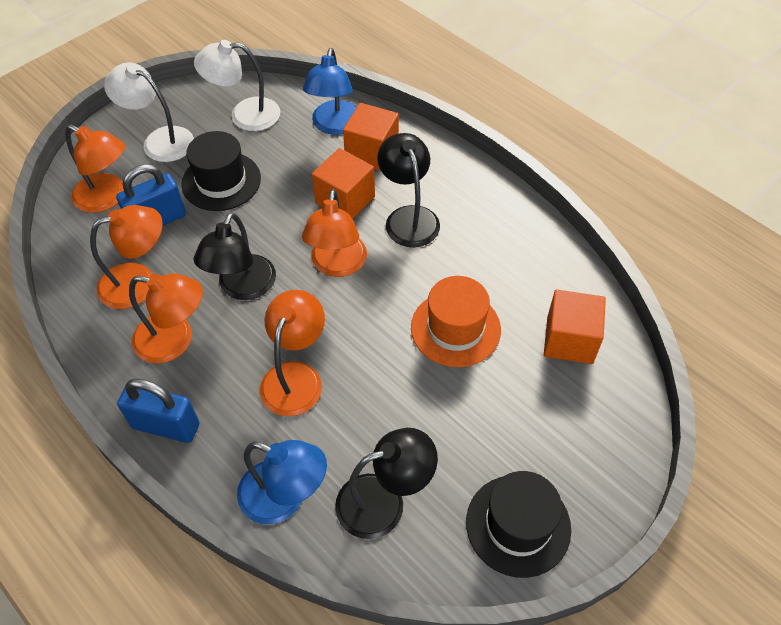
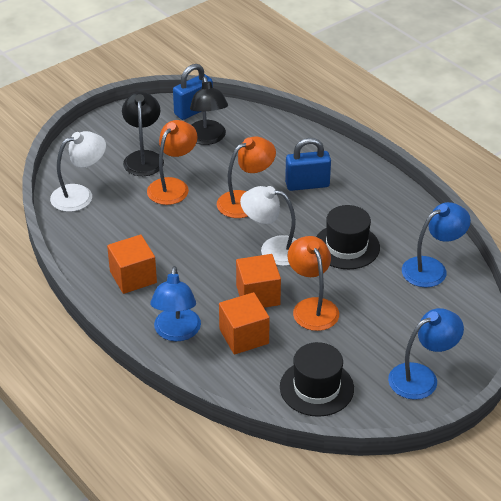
black lamp: 3 -> 2
blue lamp: 2 -> 3
orange hat: 1 -> 0
orange lamp: 5 -> 3

